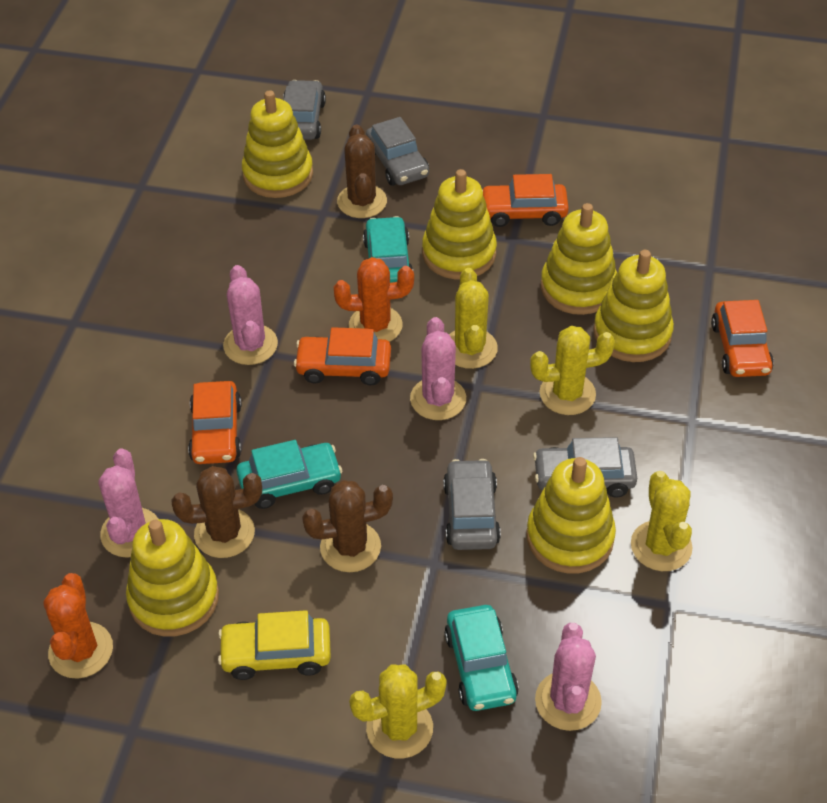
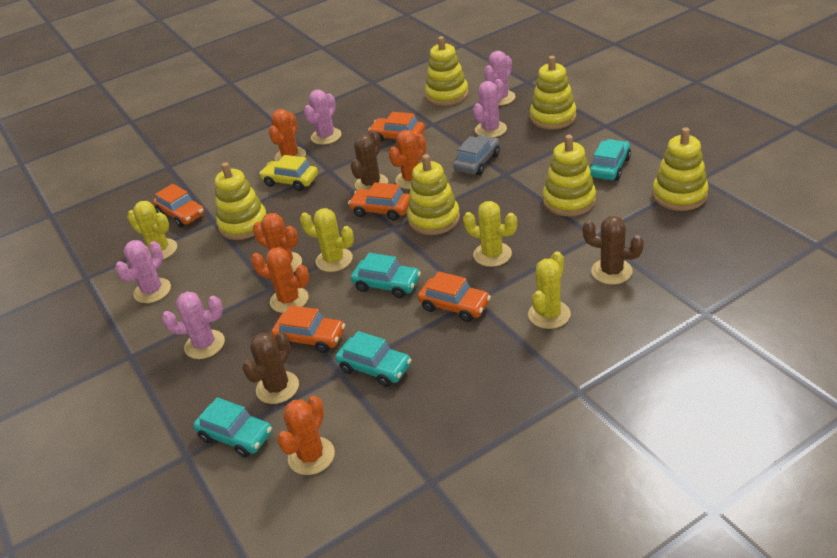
grey car: 4 -> 1
orange cactus: 2 -> 5
orange car: 4 -> 5
pink cactus: 4 -> 5
turquoise car: 3 -> 4

